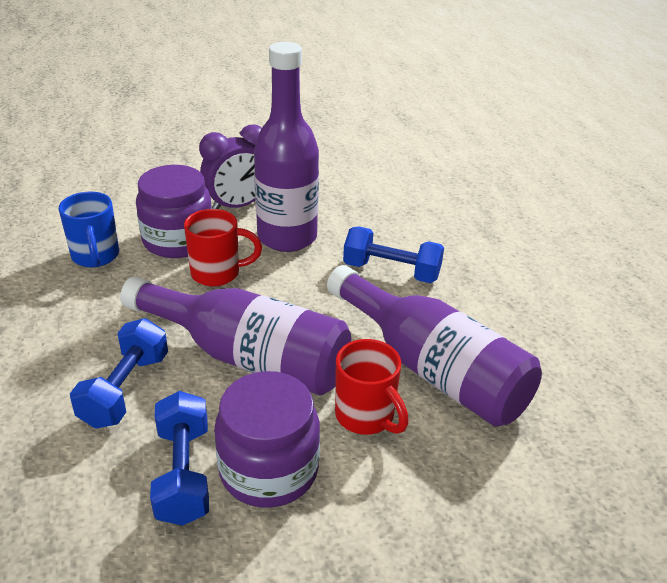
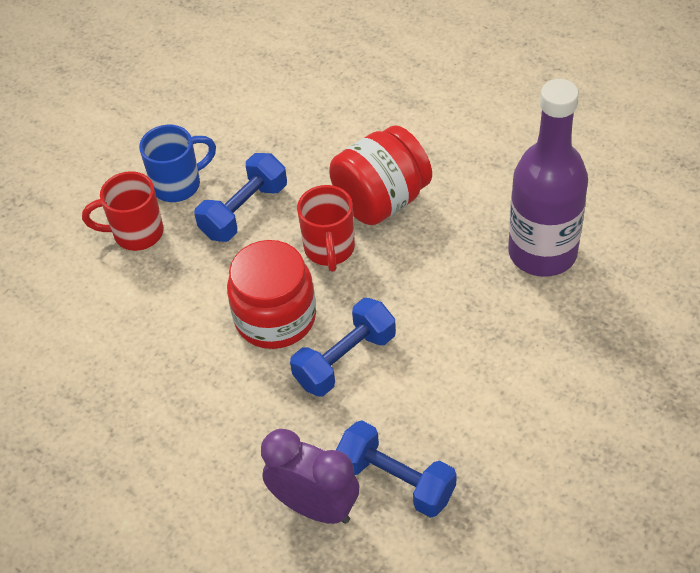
purple bottle: 3 -> 1
purple jar: 2 -> 0
red jar: 0 -> 2

